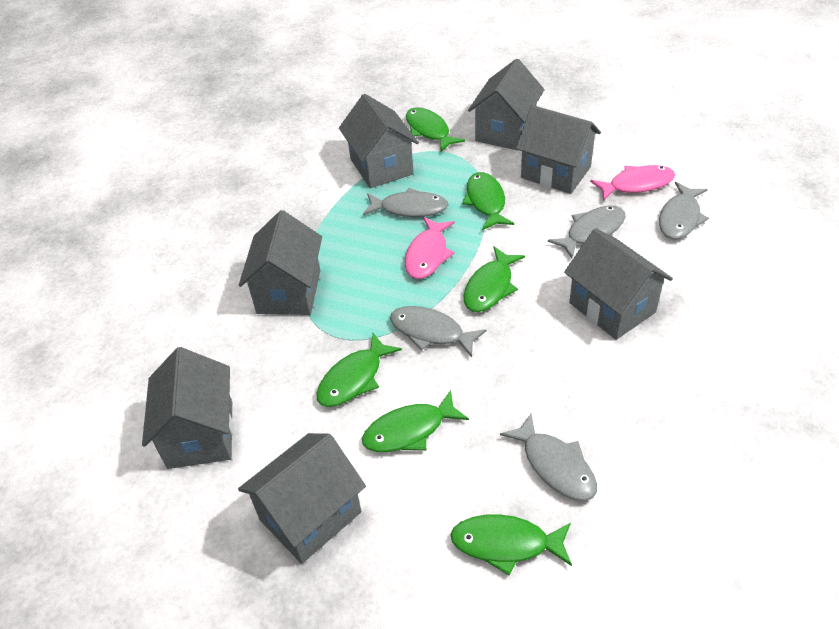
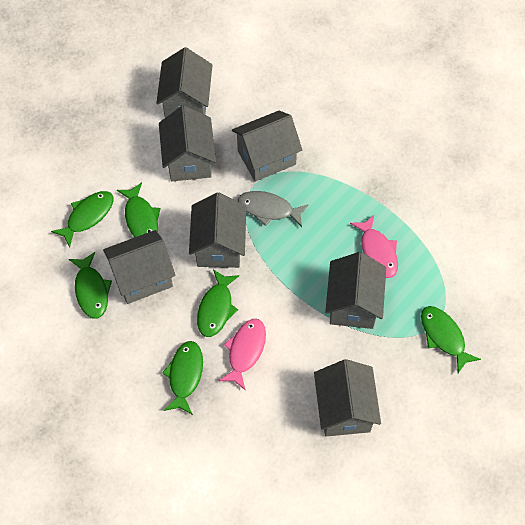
grey fish: 5 -> 1

